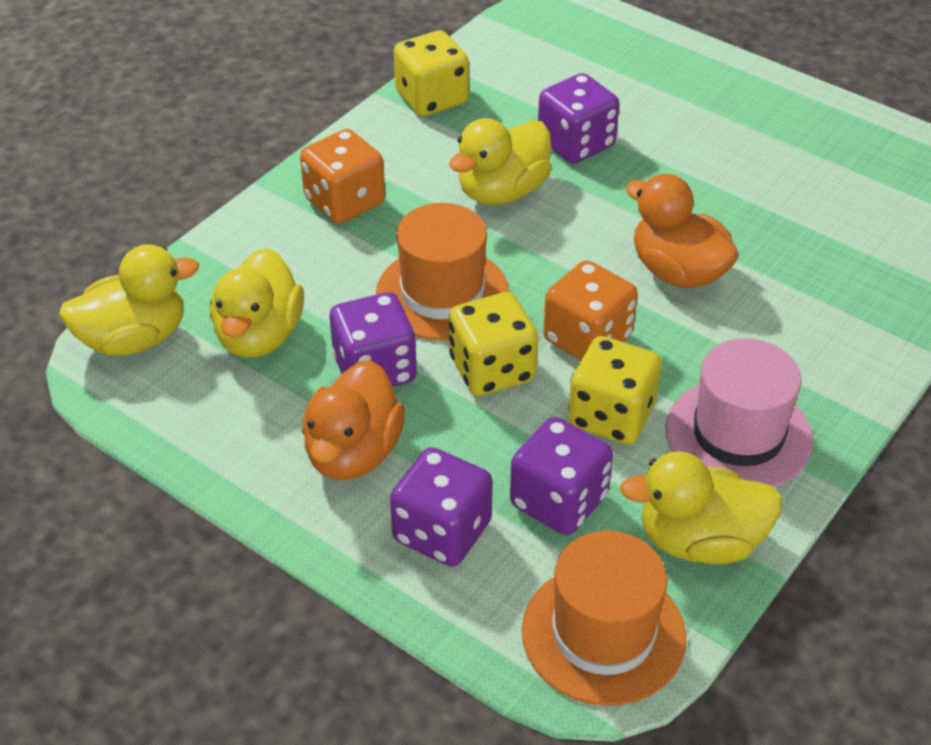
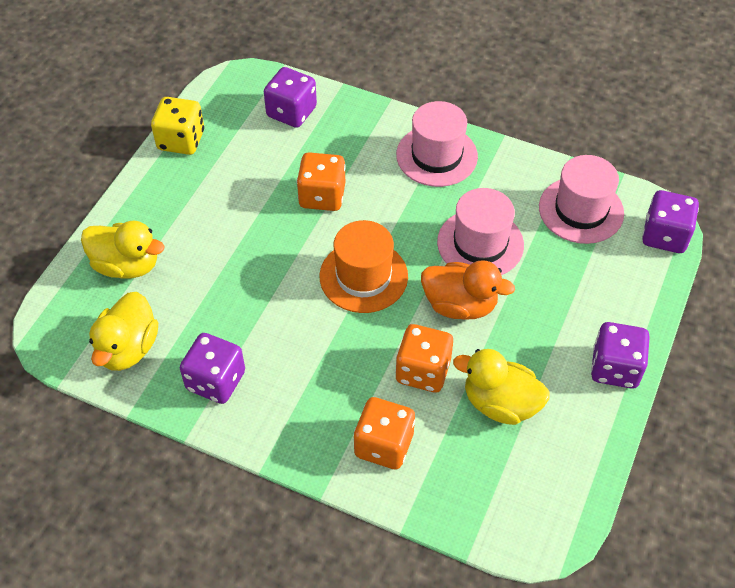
orange dice: 2 -> 3
orange duck: 2 -> 1
orange hat: 2 -> 1
pink hat: 1 -> 3
yellow dice: 3 -> 1
yellow duck: 4 -> 3

